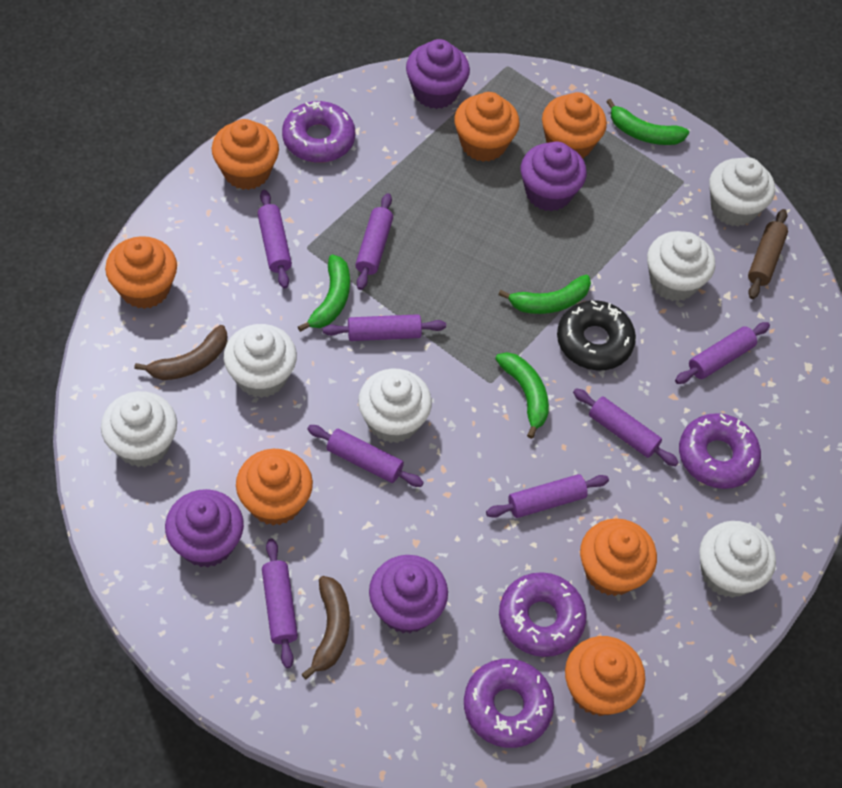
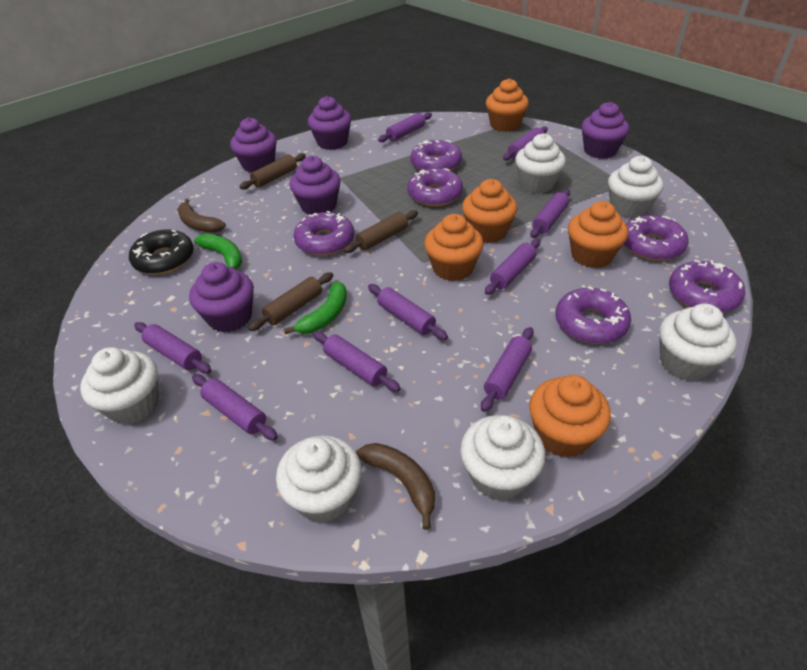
brown rolling pin: 1 -> 3
green banana: 4 -> 2
orange cupcake: 7 -> 5
purple cupcake: 4 -> 5
purple donut: 4 -> 6
purple rolling pin: 8 -> 9

